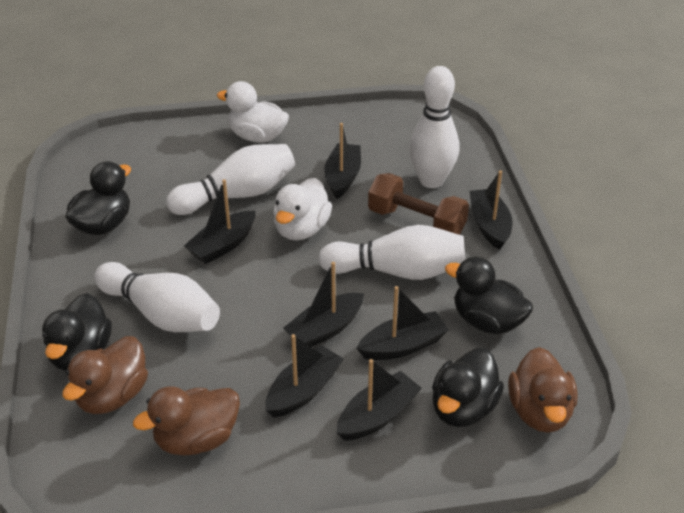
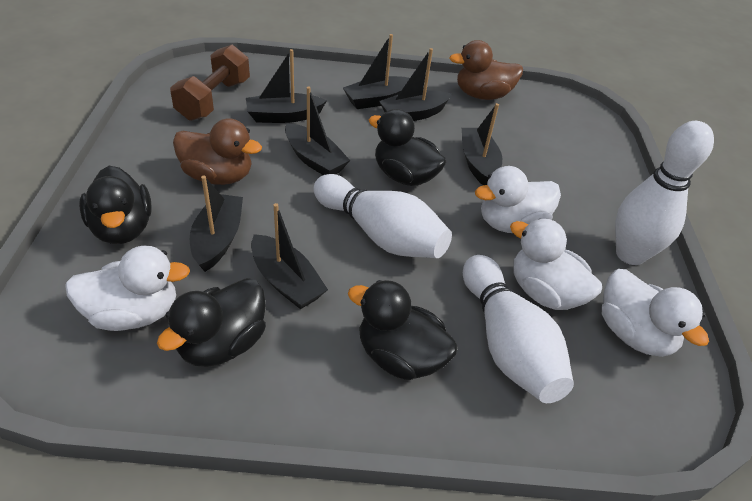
brown duck: 3 -> 2
white bowling pin: 4 -> 3
white duck: 2 -> 4

